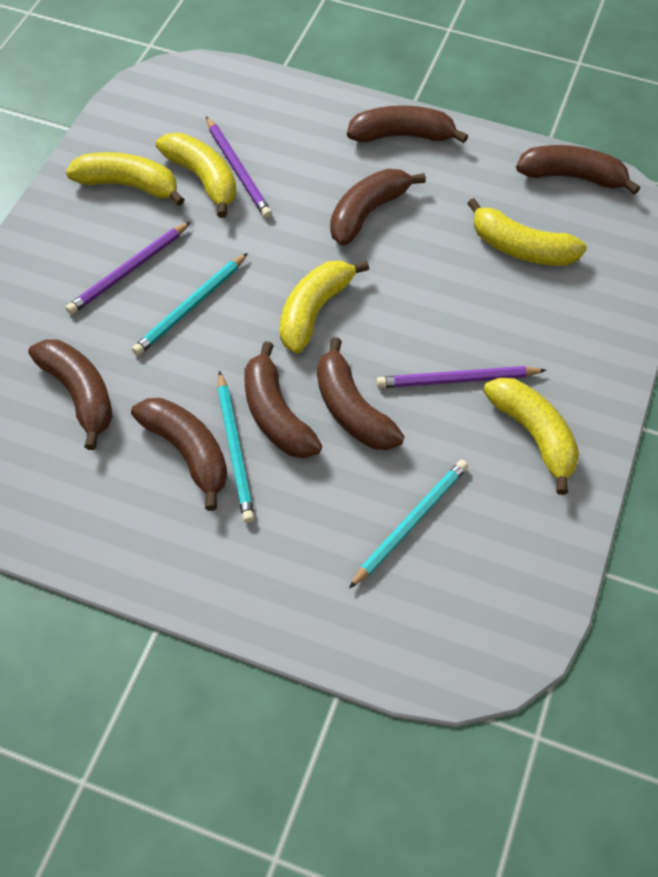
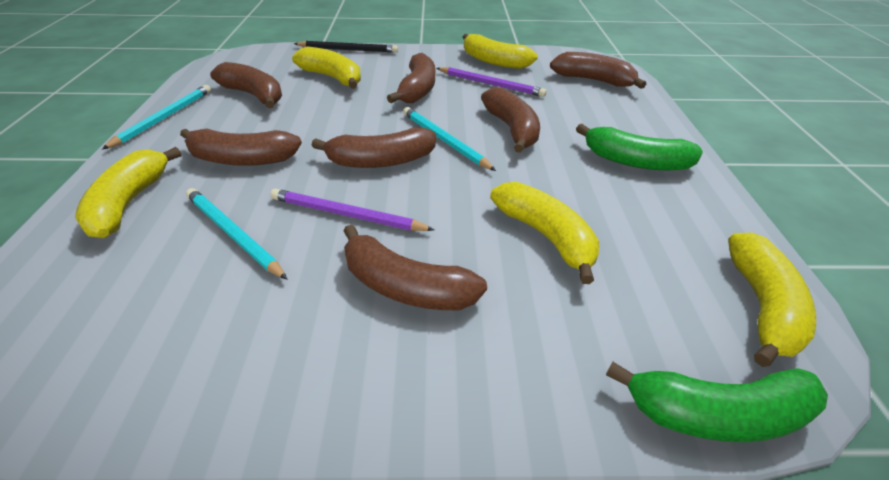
black pencil: 0 -> 1
green banana: 0 -> 2
purple pencil: 3 -> 2

